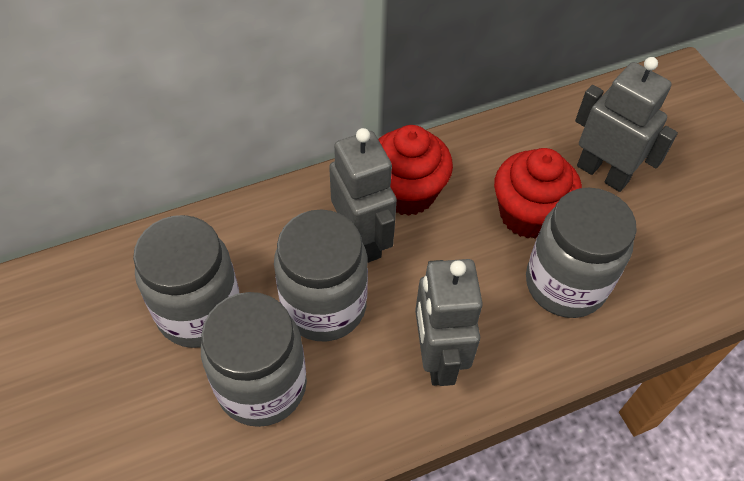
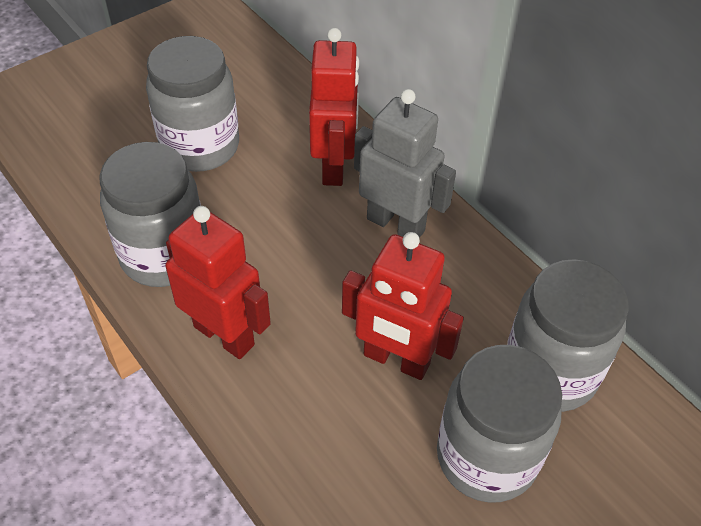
grey robot: 3 -> 1
red cupcake: 2 -> 0
red robot: 0 -> 3

